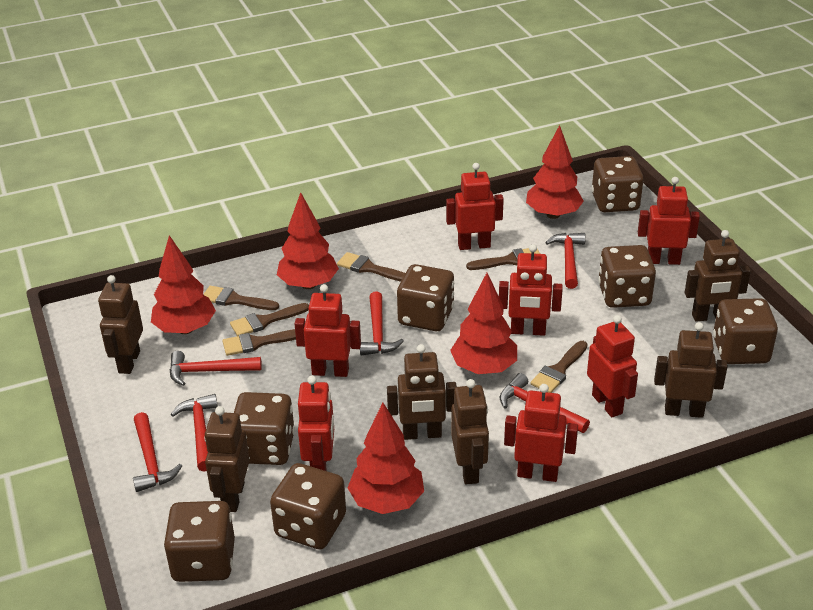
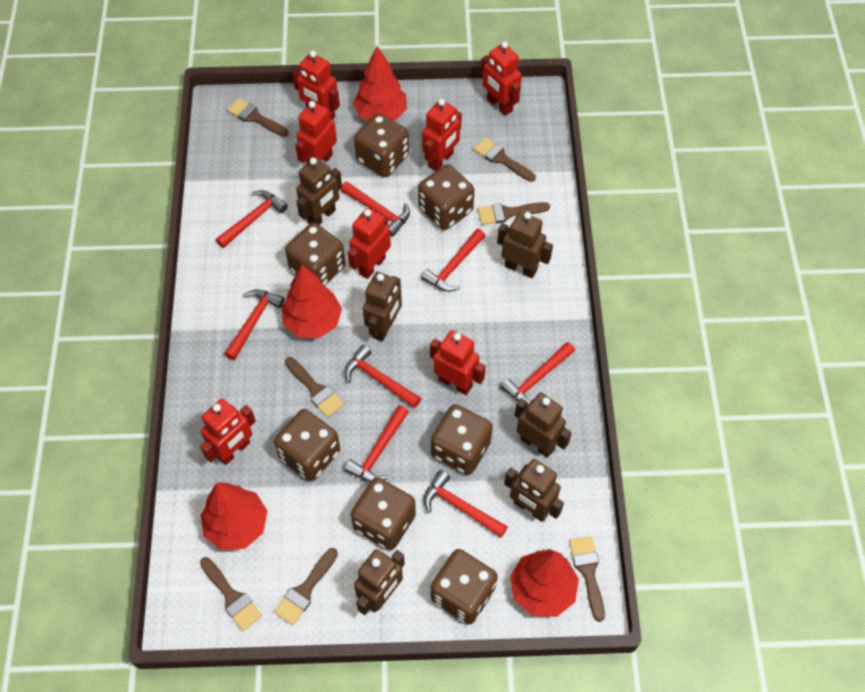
brown brush: 6 -> 7
red hammer: 6 -> 8
red tree: 5 -> 4

